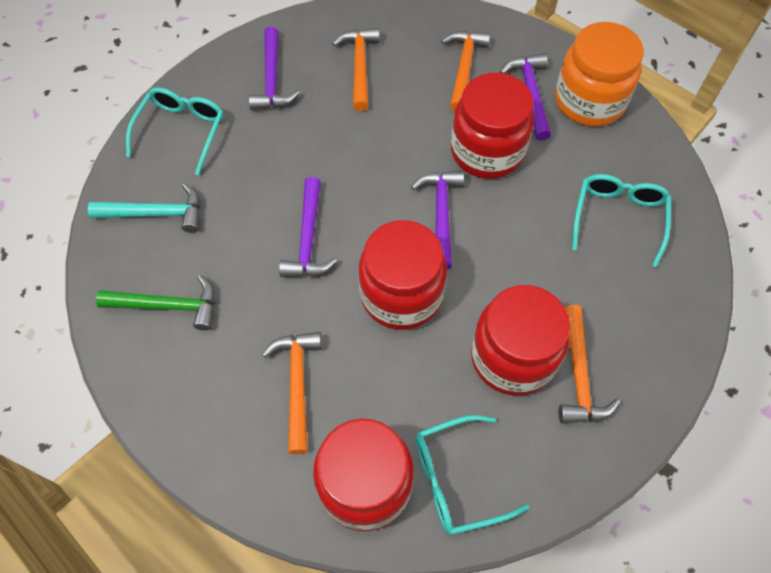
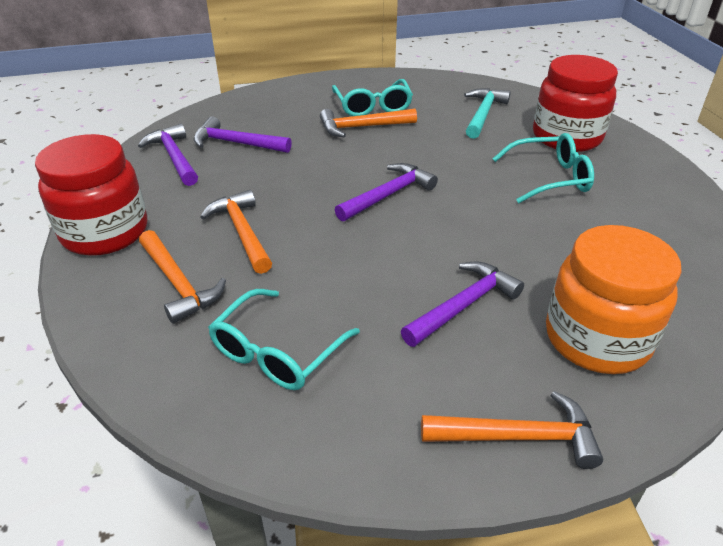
green hammer: 1 -> 0
red jar: 4 -> 2

